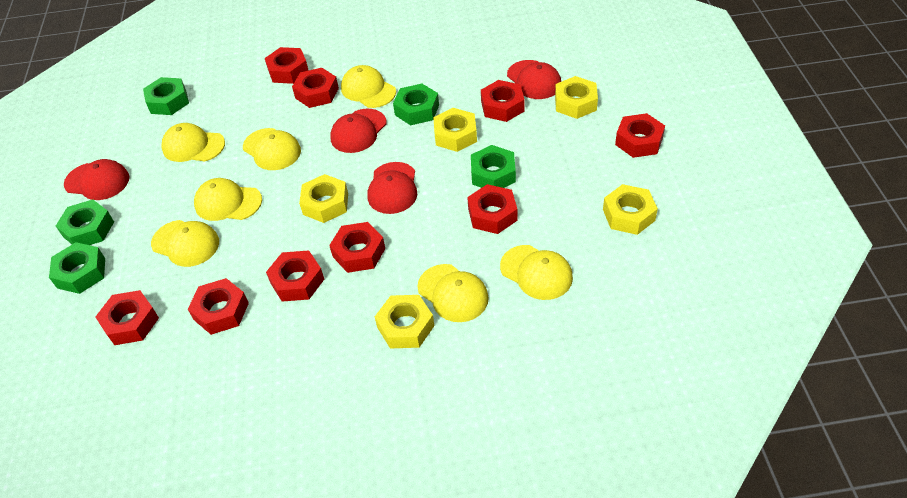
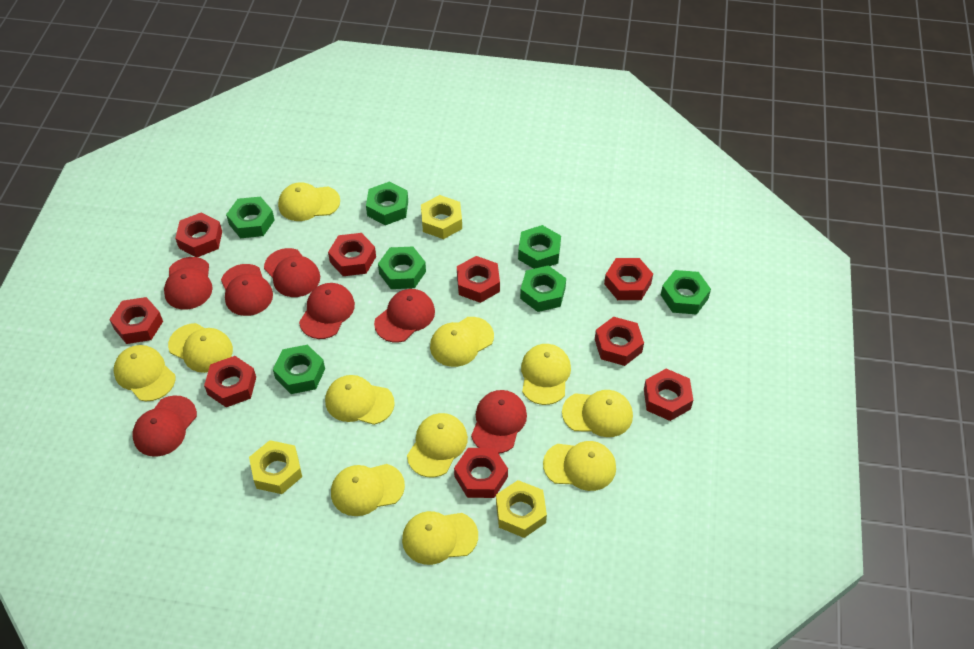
green nut: 5 -> 7
red cap: 4 -> 7
yellow cap: 7 -> 11
yellow nut: 5 -> 3

